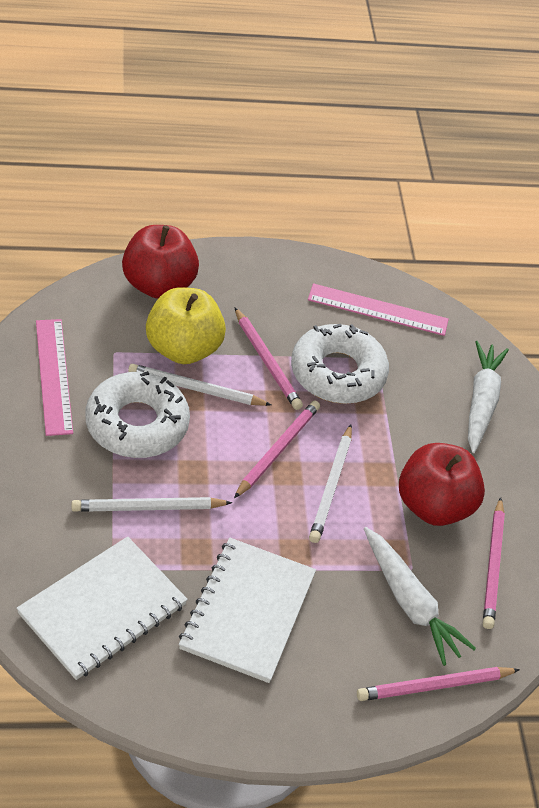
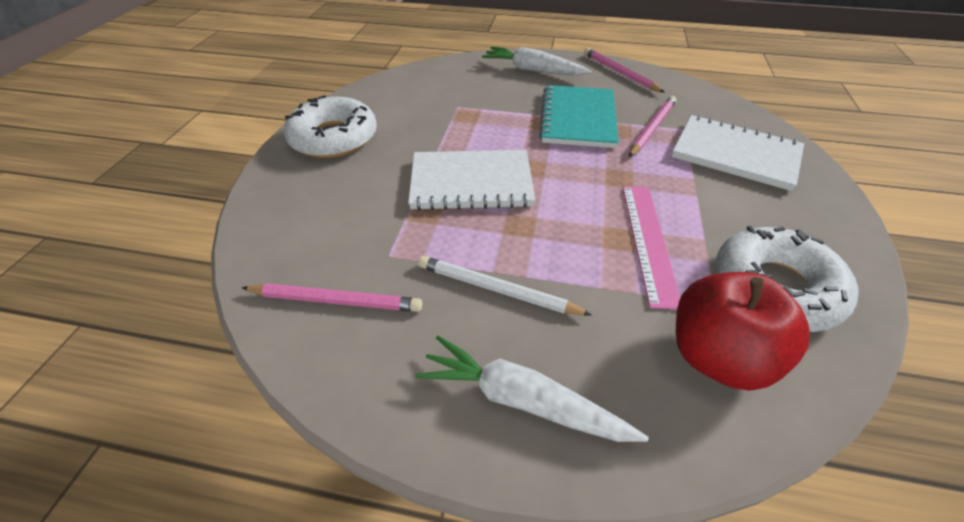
pink pencil: 4 -> 3
pink ruler: 2 -> 1
red apple: 2 -> 1
turquoise notebook: 0 -> 1
white pencil: 3 -> 1
yellow apple: 1 -> 0

